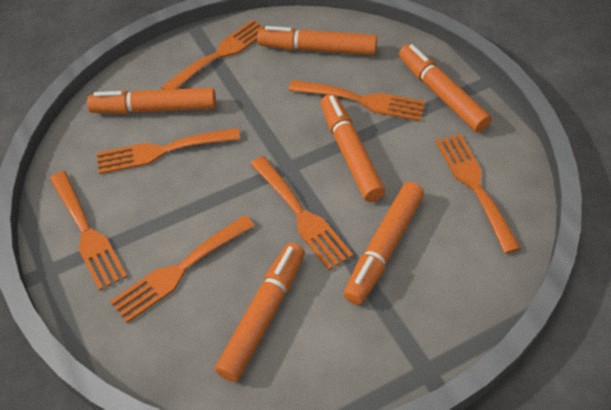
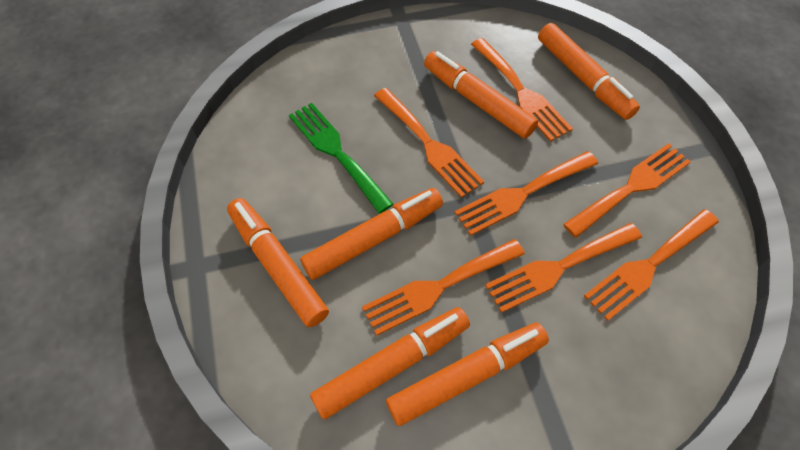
green fork: 0 -> 1

